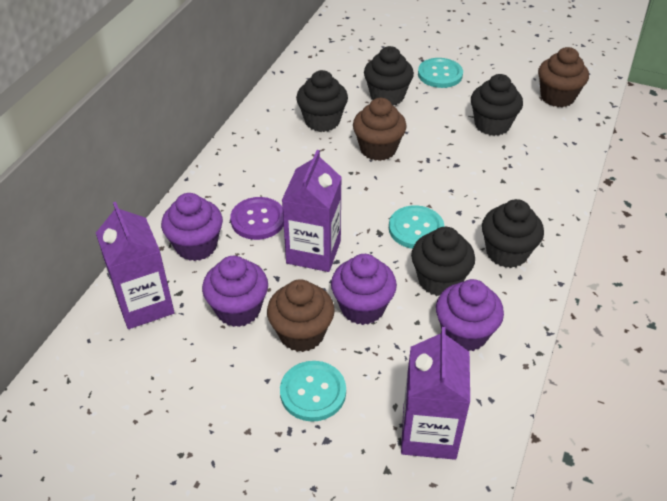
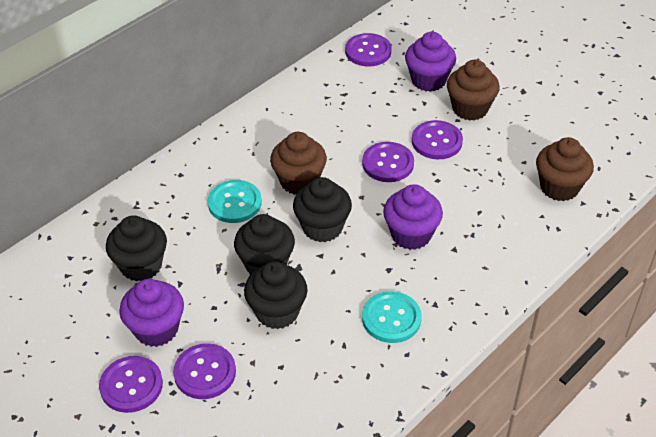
black cupcake: 5 -> 4
purple button: 1 -> 5
purple carton: 3 -> 0
purple cupcake: 4 -> 3
turquoise button: 3 -> 2

